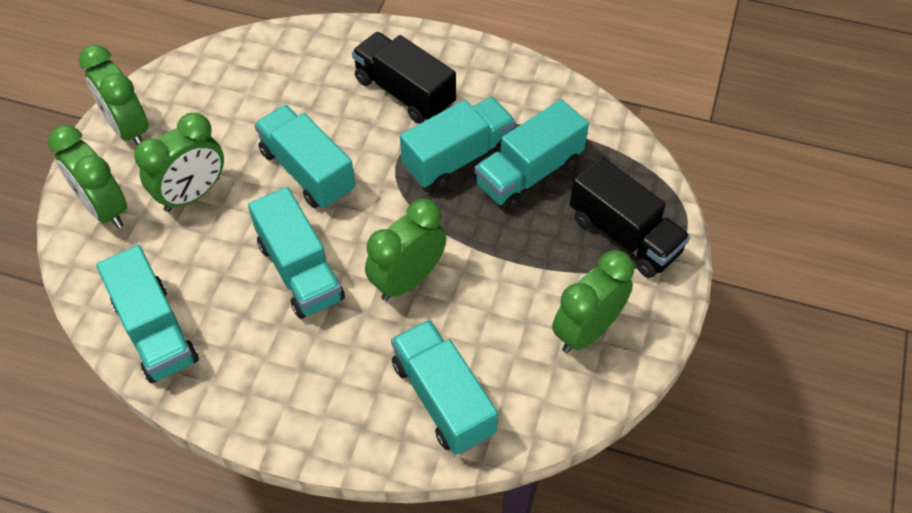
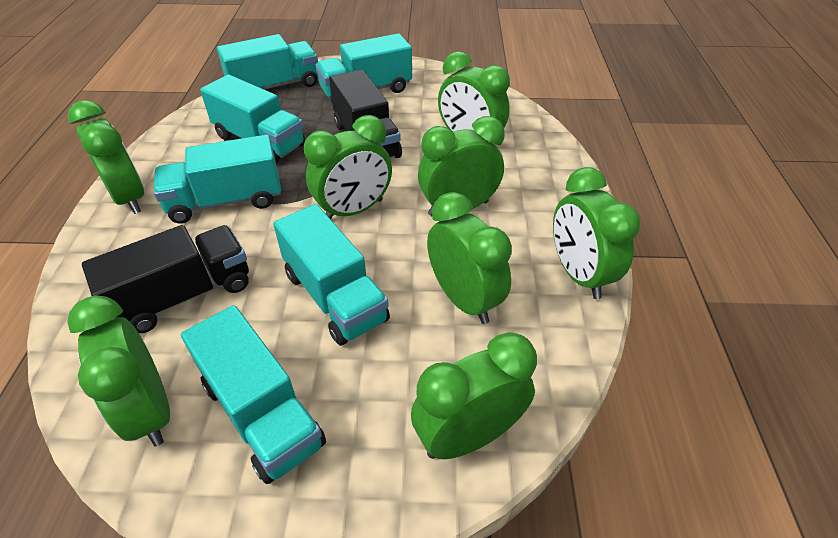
green clock: 5 -> 8

